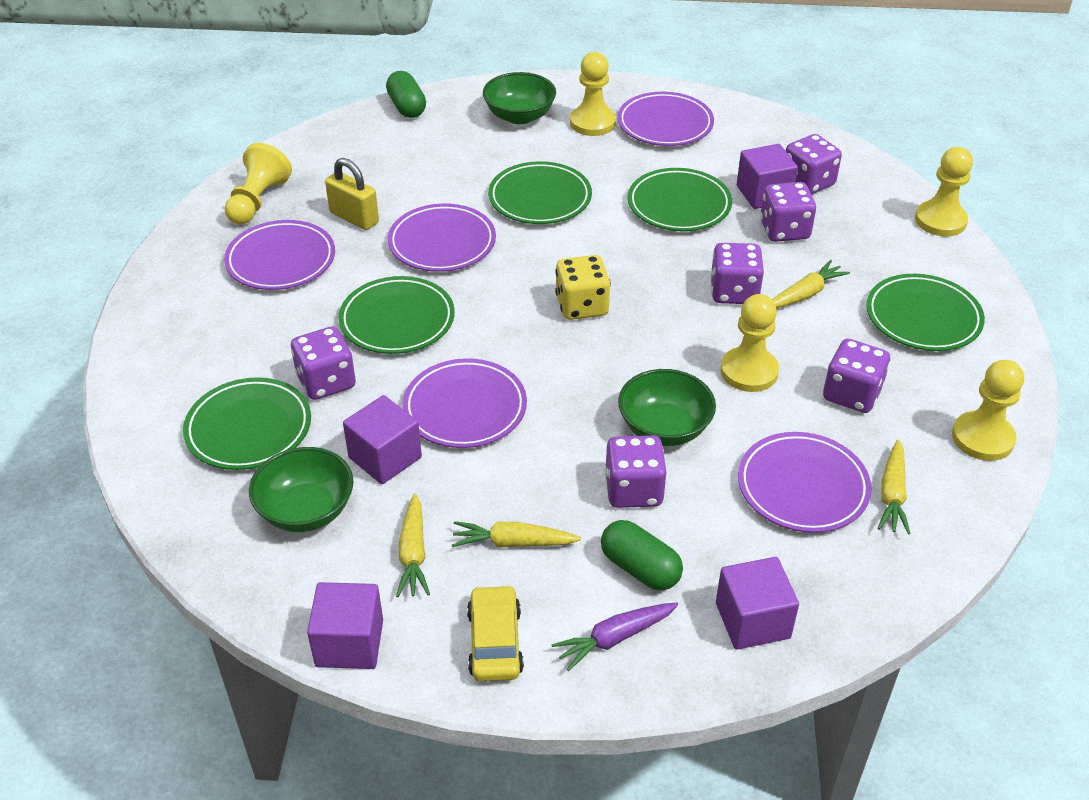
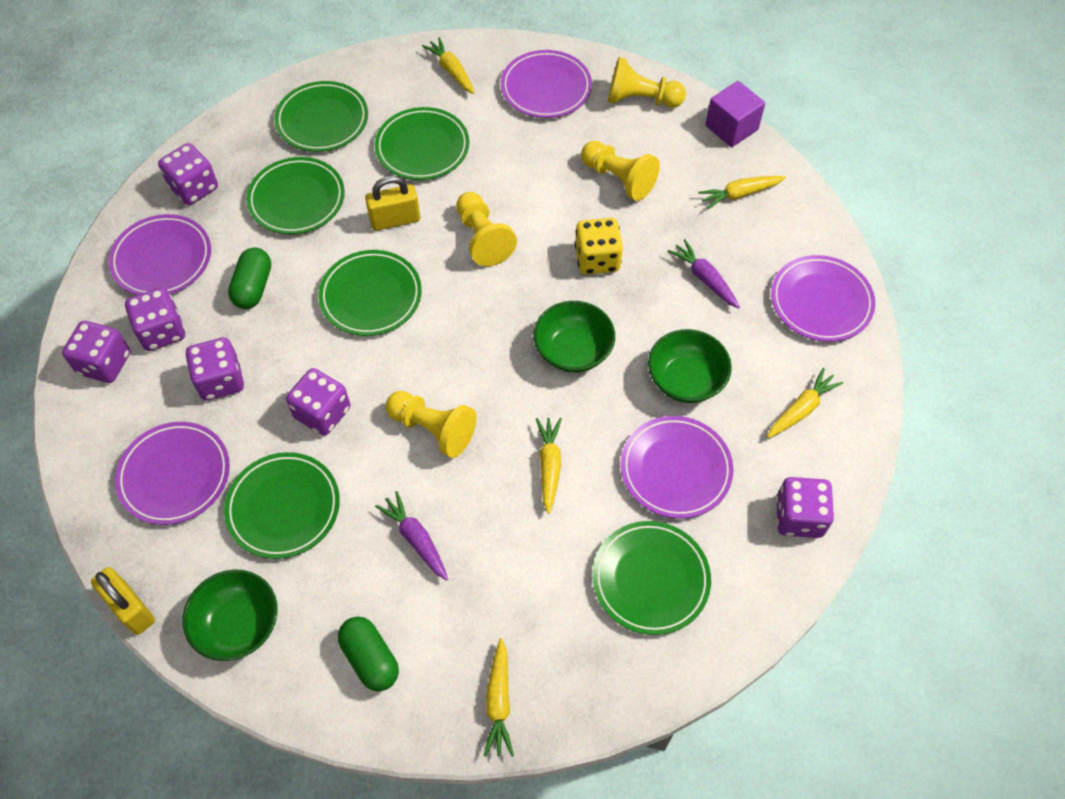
green plate: 5 -> 6
purple carrot: 1 -> 2
purple cube: 4 -> 1
yellow car: 1 -> 0
yellow carrot: 4 -> 5
yellow padlock: 1 -> 2
yellow pawn: 5 -> 4

